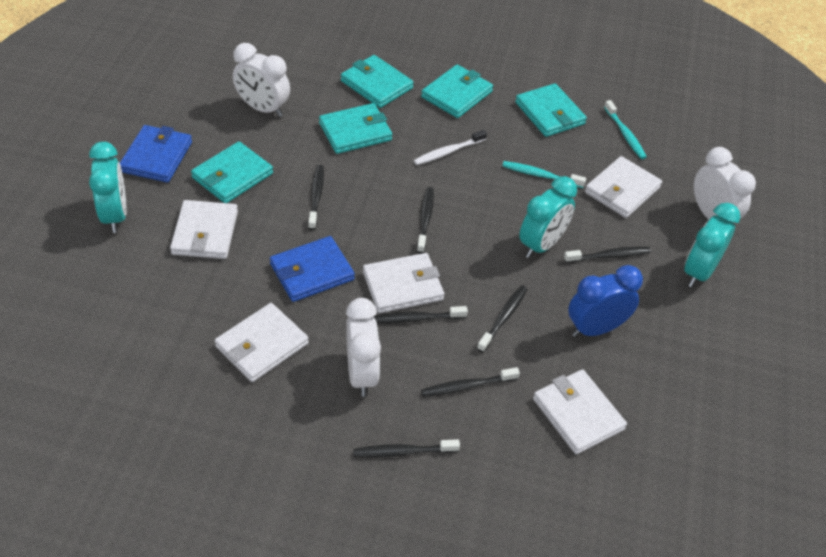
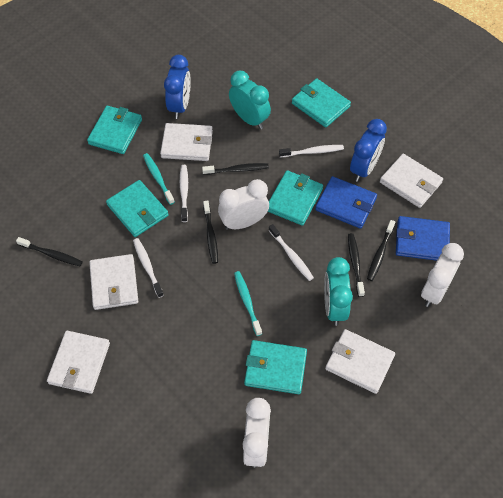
black toothbrush: 7 -> 5
blue clock: 1 -> 2
turquoise clock: 3 -> 2
white toothbrush: 1 -> 4

